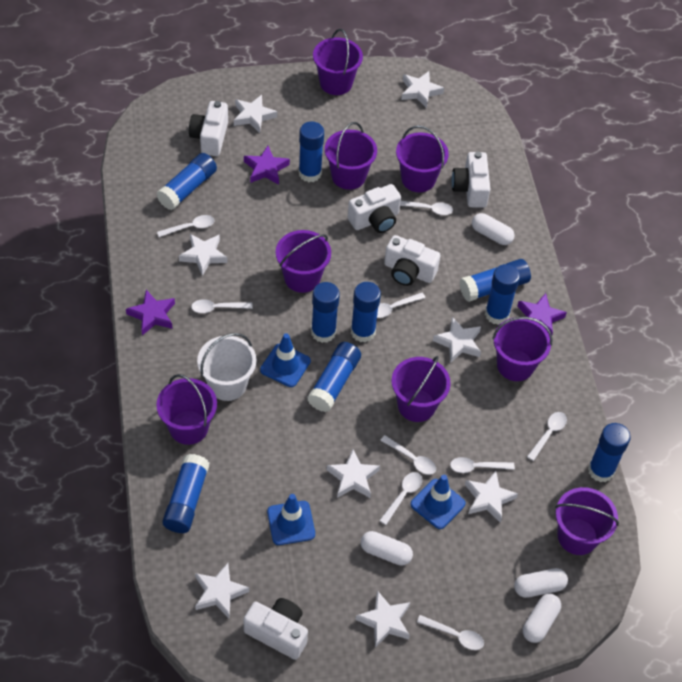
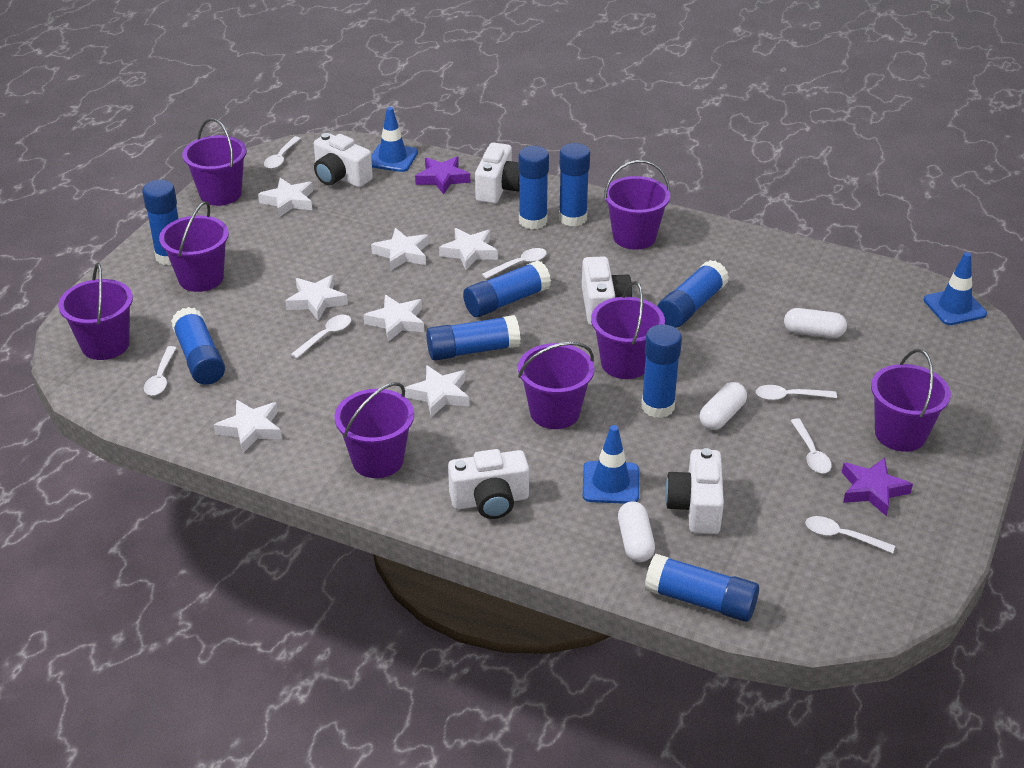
purple star: 3 -> 2
white bucket: 1 -> 0
white capsule: 4 -> 3
white spoon: 9 -> 7
white star: 8 -> 7

